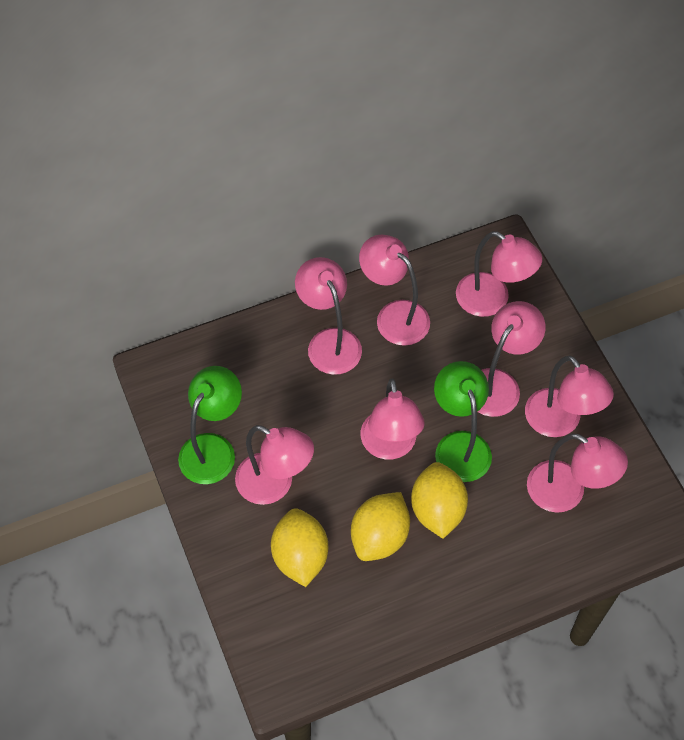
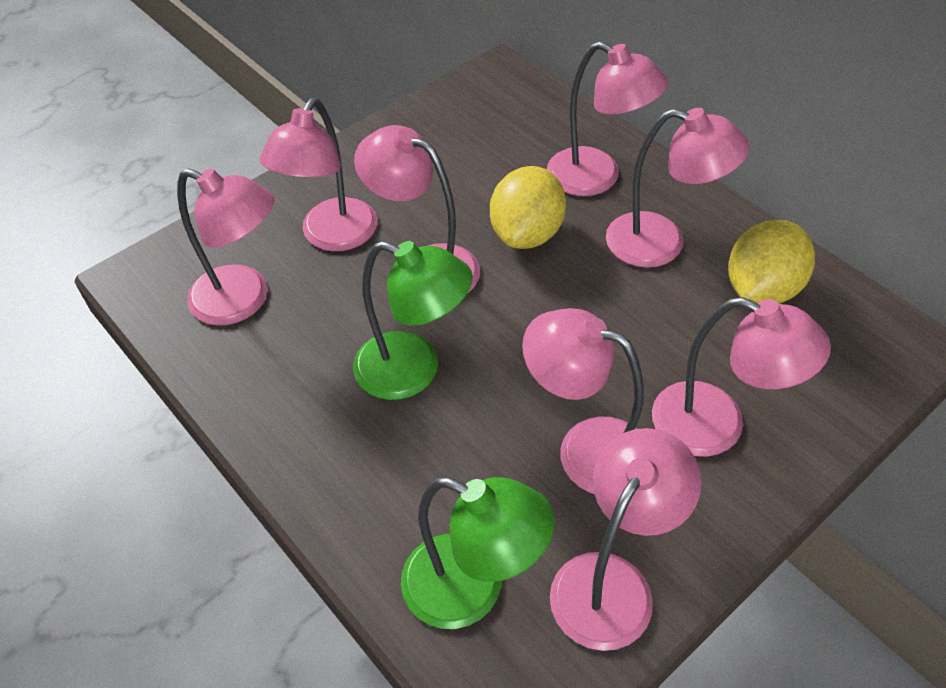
yellow lemon: 3 -> 2

